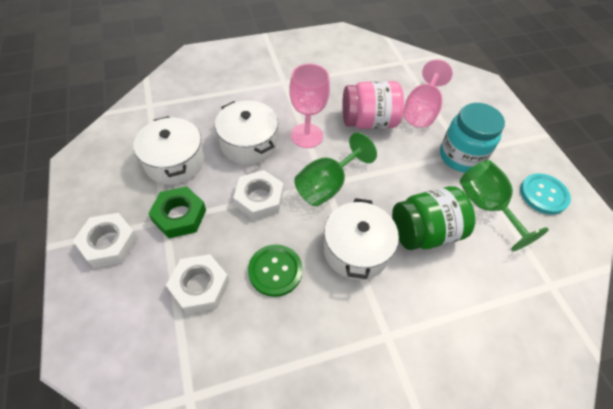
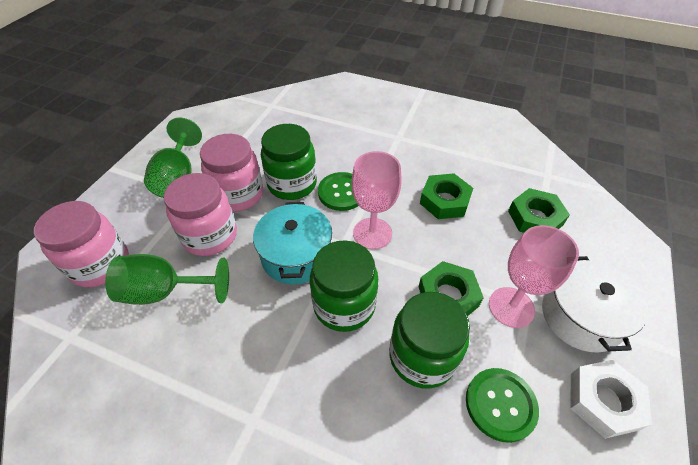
green button: 1 -> 2
green jar: 1 -> 3
green nut: 1 -> 3
pink jar: 1 -> 3
turquoise button: 1 -> 0
turquoise jar: 1 -> 0
turquoise pot: 0 -> 1
white nut: 3 -> 1
white pot: 3 -> 1

